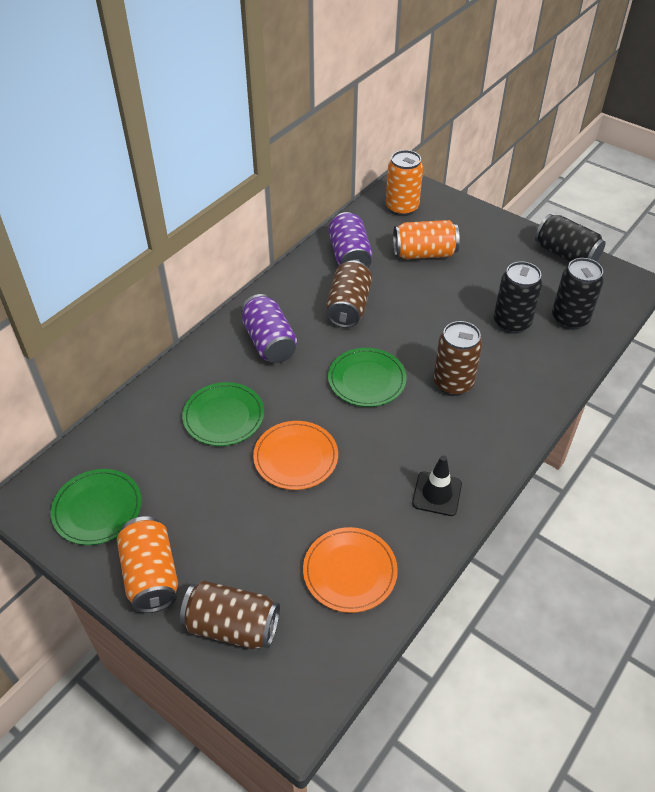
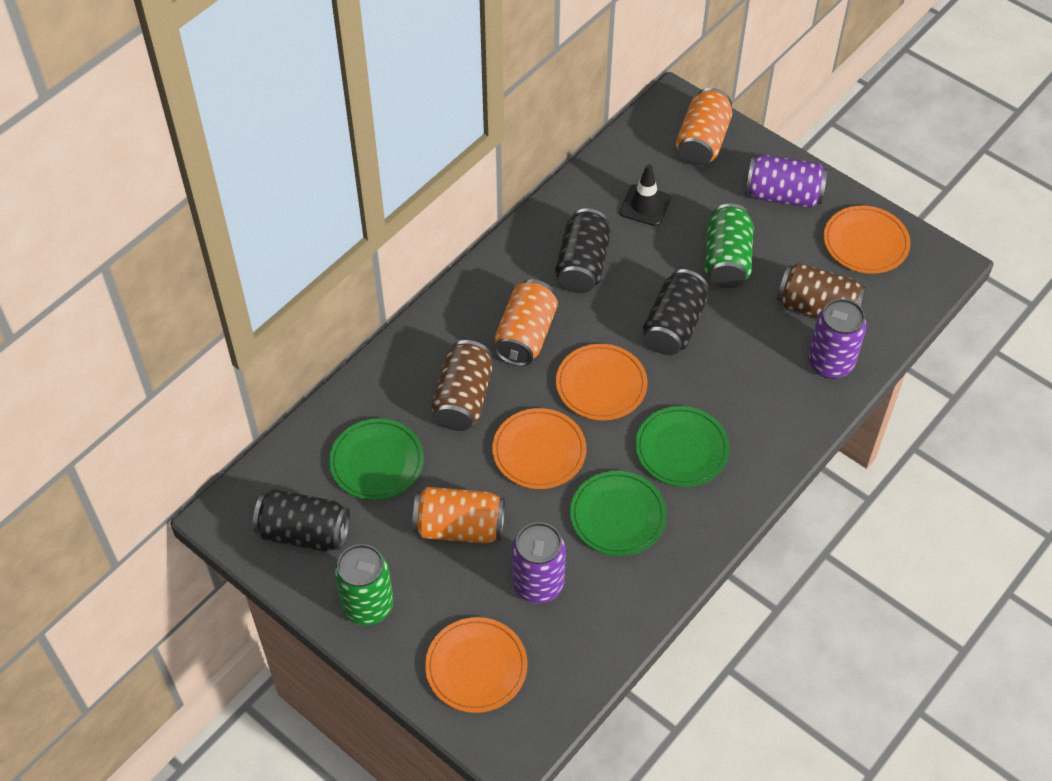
brown can: 3 -> 2
green can: 0 -> 2
orange plate: 2 -> 4
purple can: 2 -> 3

